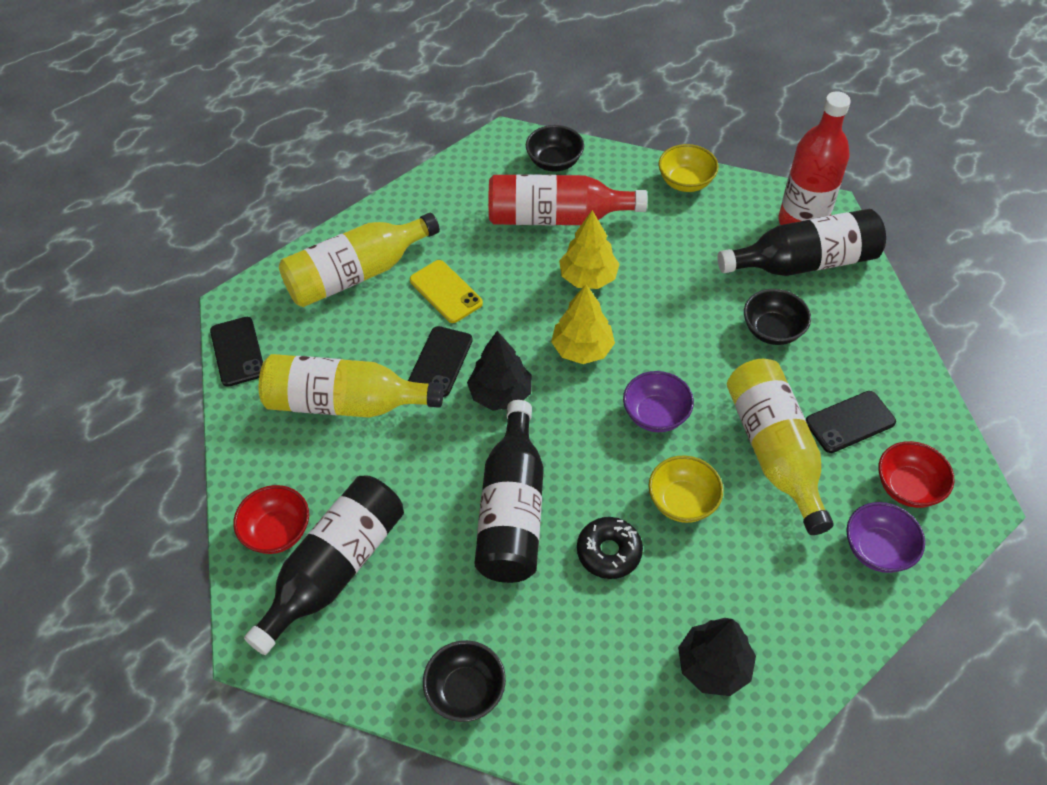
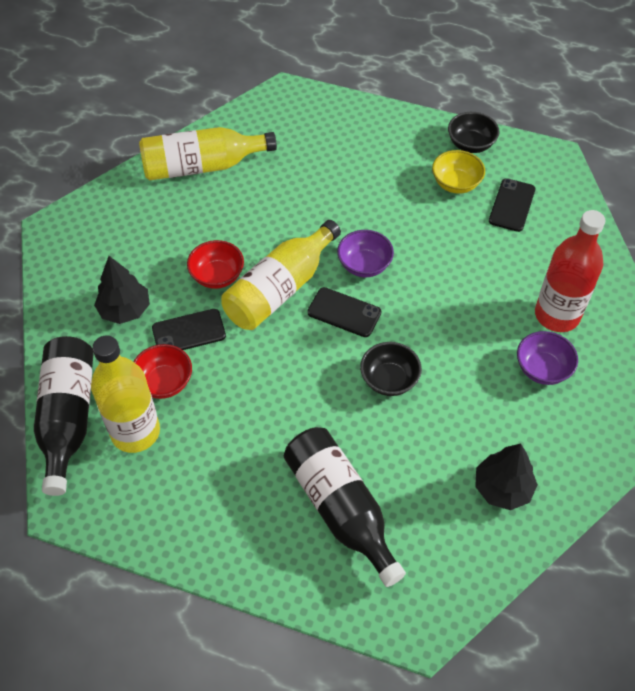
black bottle: 3 -> 2
black bowl: 3 -> 2
black donut: 1 -> 0
red bottle: 2 -> 1
yellow bowl: 2 -> 1
yellow phone: 1 -> 0
yellow tree: 2 -> 0

